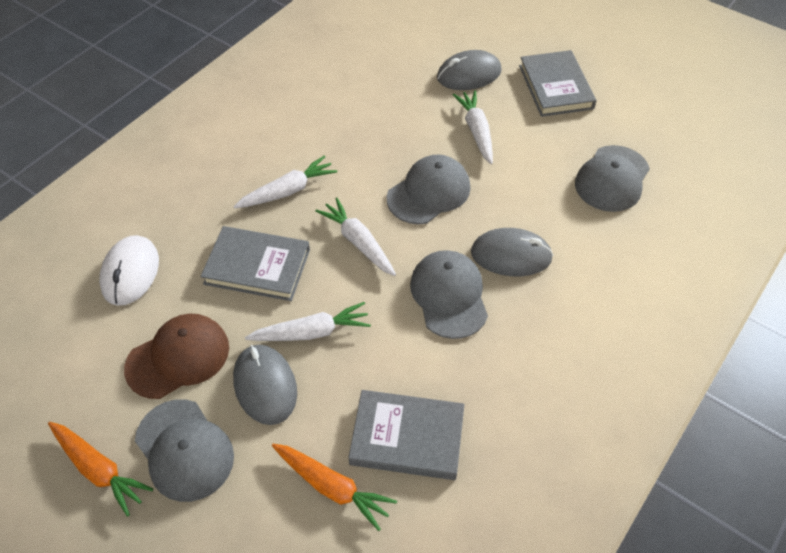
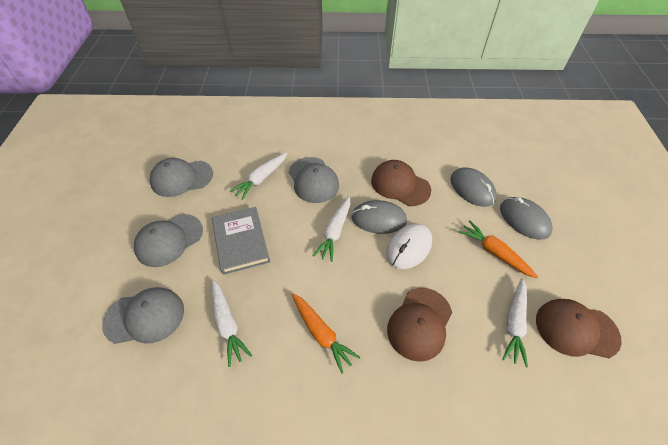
brown cap: 1 -> 3
grey book: 3 -> 1

